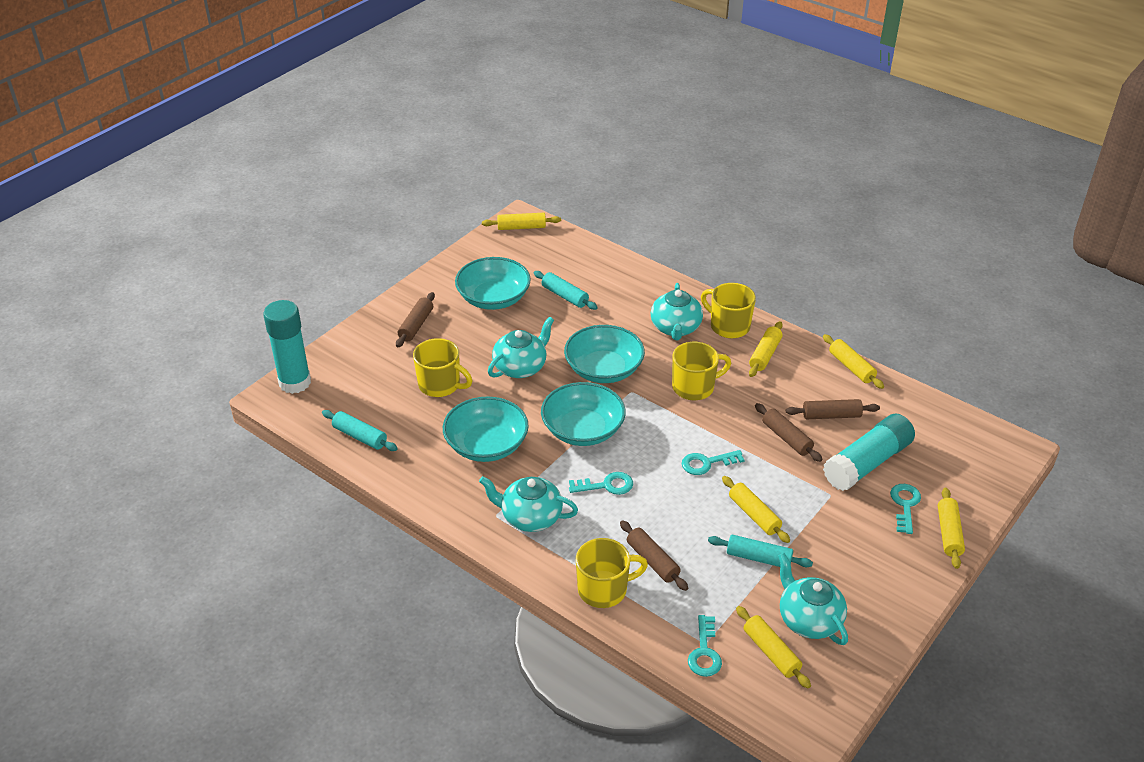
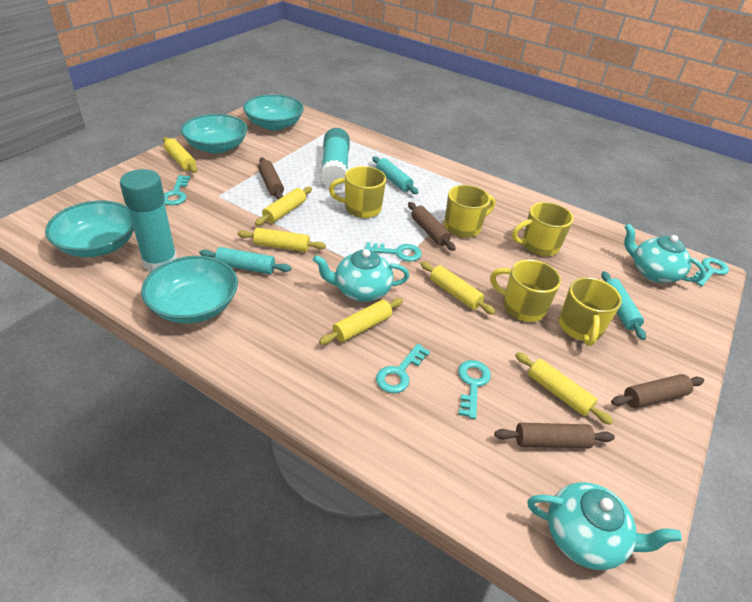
turquoise key: 4 -> 5
turquoise teapot: 4 -> 3
yellow mug: 4 -> 5

